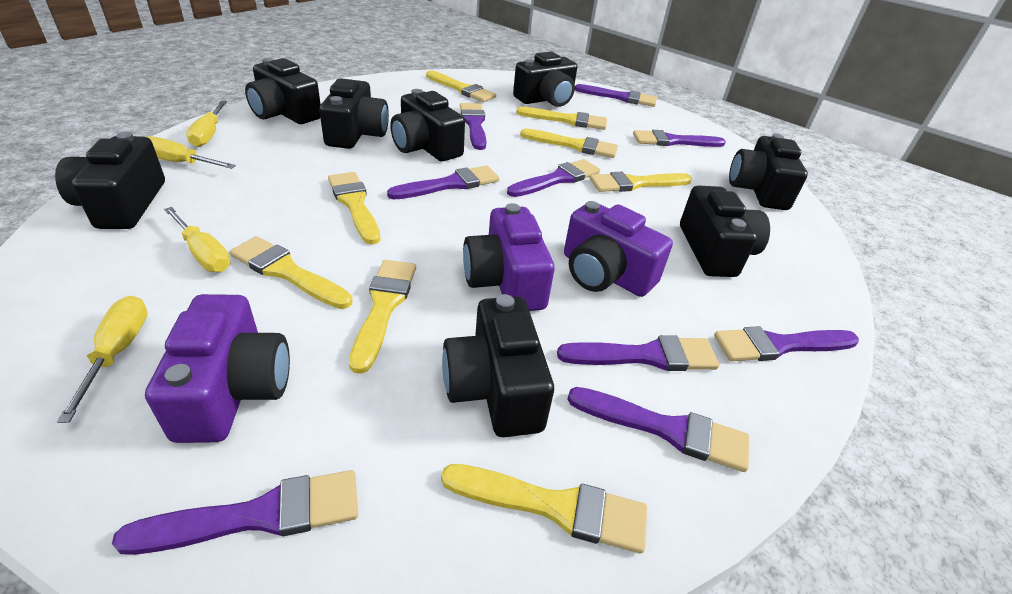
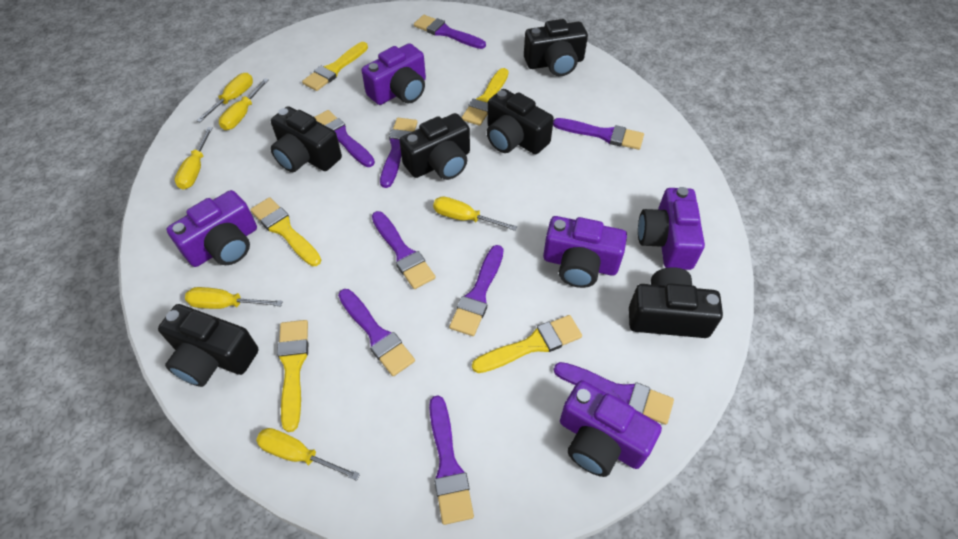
black camera: 8 -> 6
purple camera: 3 -> 5
yellow brush: 8 -> 5
yellow screwdriver: 4 -> 6

